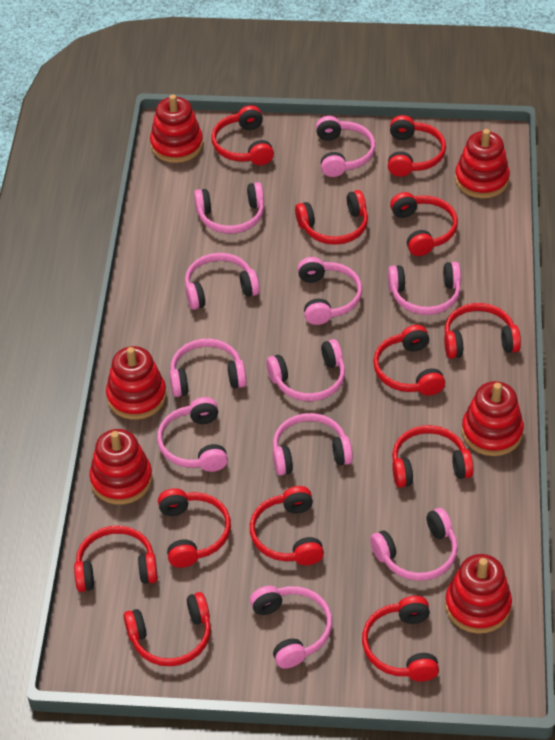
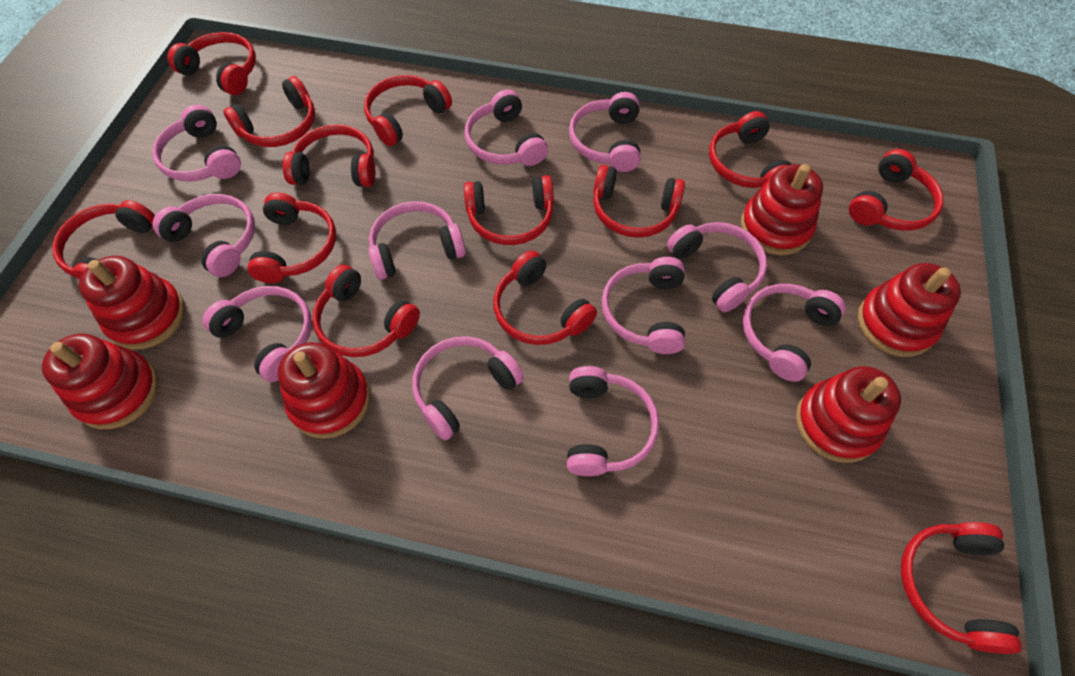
red headphones: 12 -> 13

